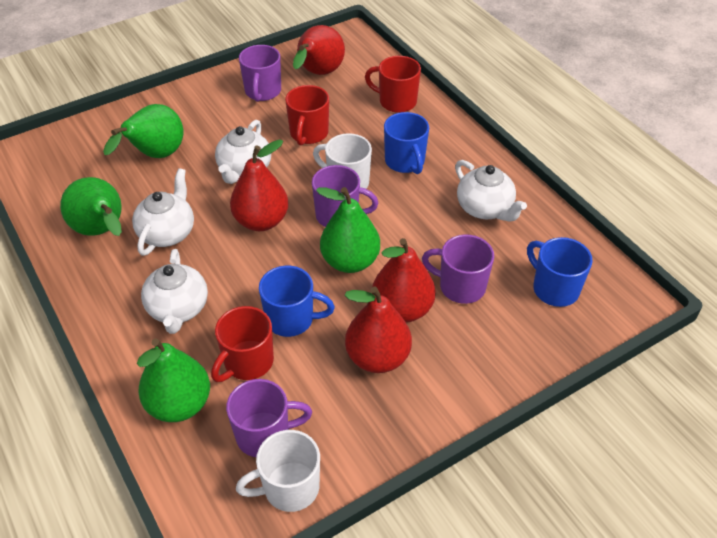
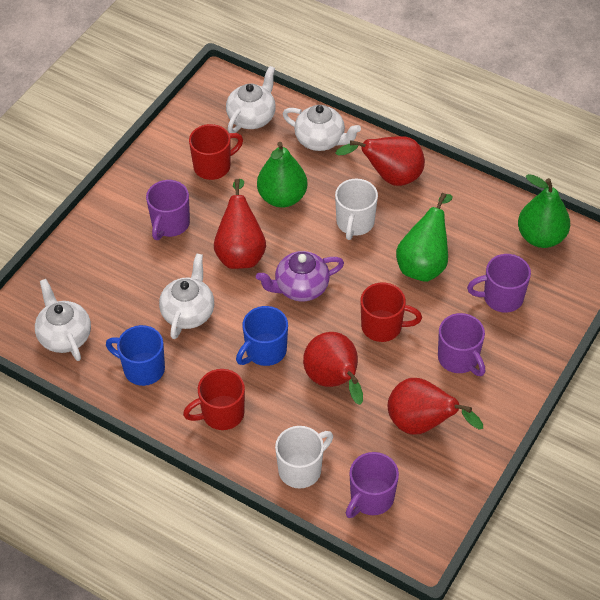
blue mug: 3 -> 2
green pear: 4 -> 3
purple teapot: 0 -> 1

